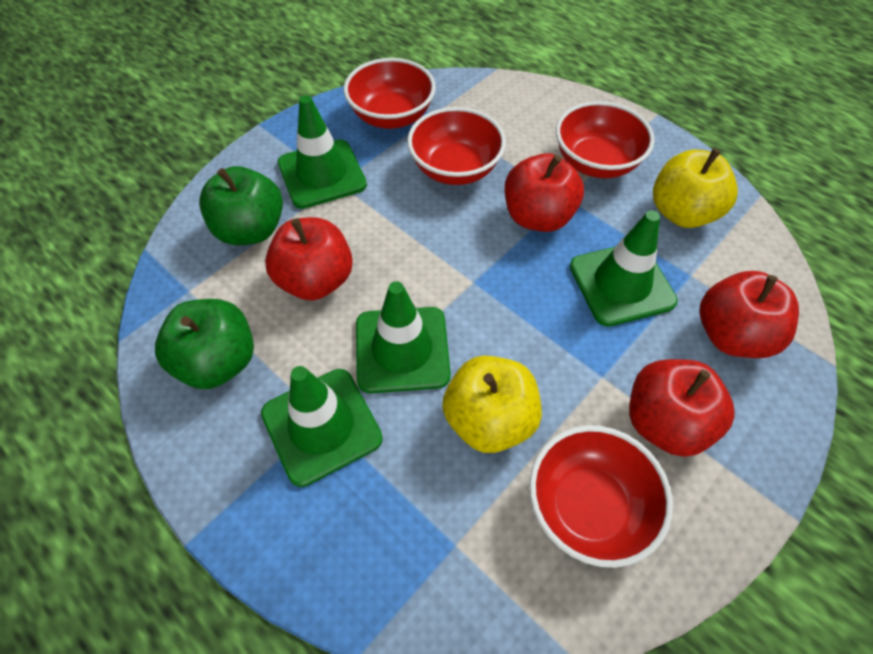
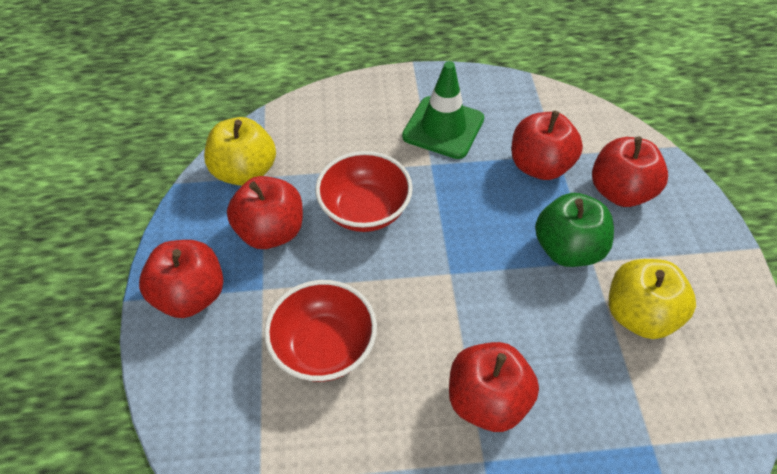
green apple: 2 -> 1
green traffic cone: 4 -> 1
red apple: 4 -> 5
red bowl: 4 -> 2

